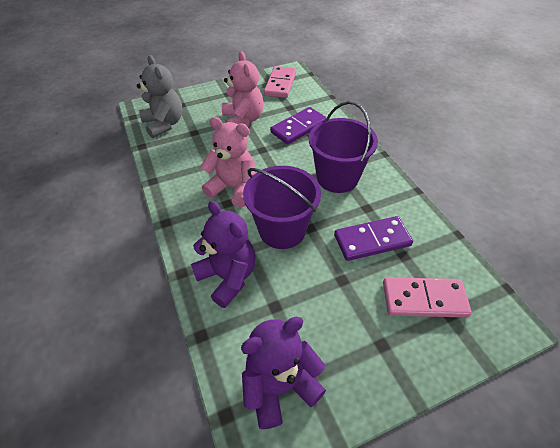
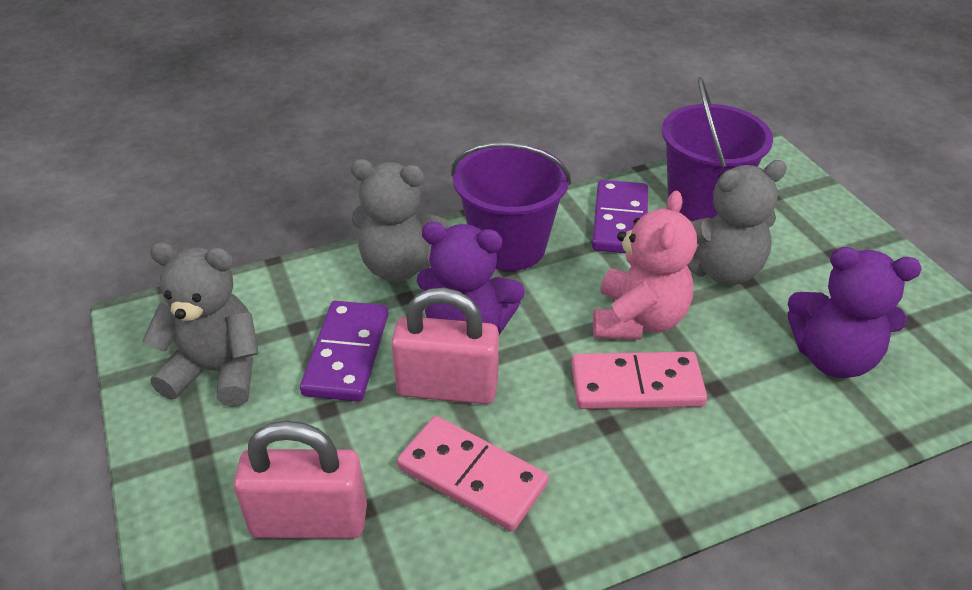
grey teddy bear: 1 -> 3
pink padlock: 0 -> 2
pink teddy bear: 2 -> 1

